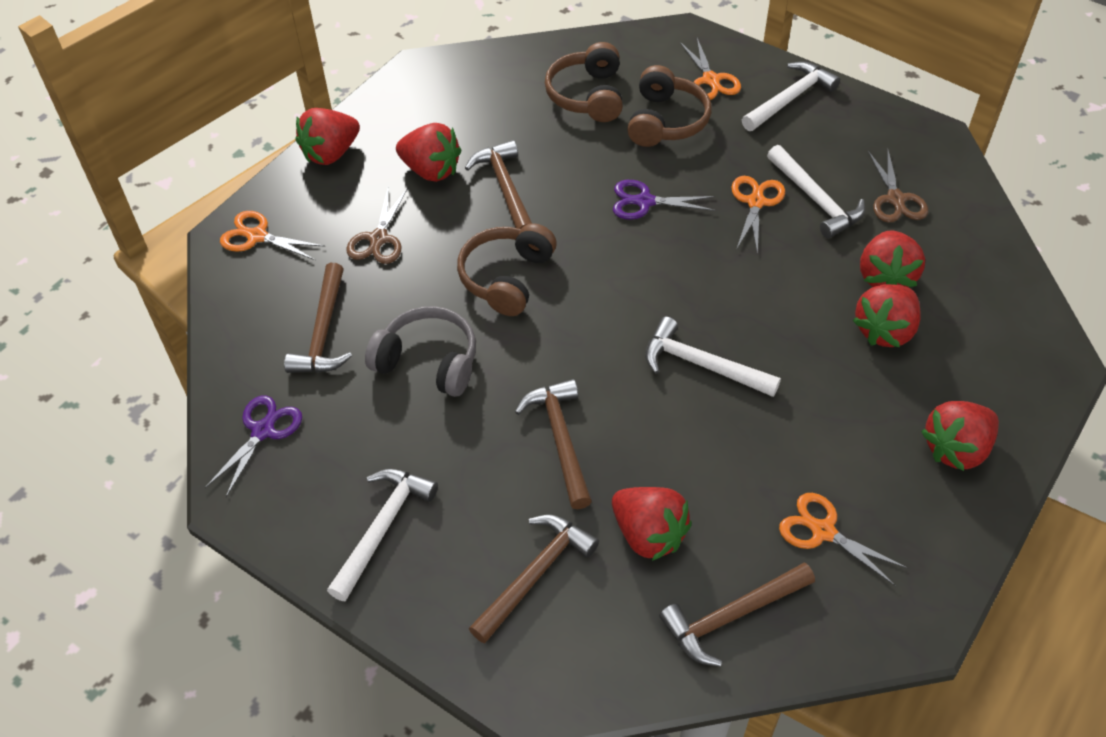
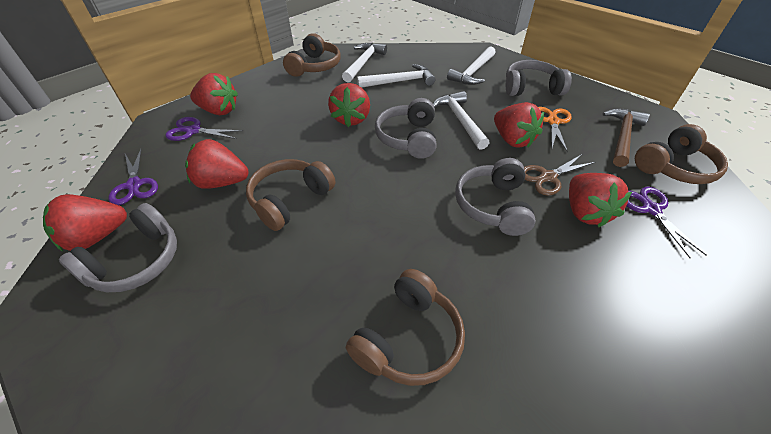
brown hammer: 5 -> 1
brown headphones: 3 -> 4
brown scissors: 2 -> 1
grey headphones: 1 -> 4
orange scissors: 4 -> 1
purple scissors: 2 -> 3

